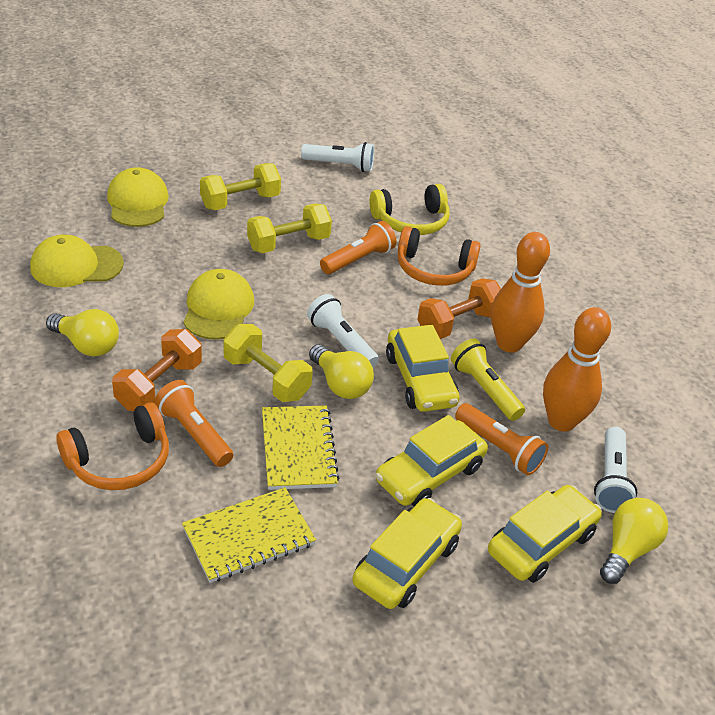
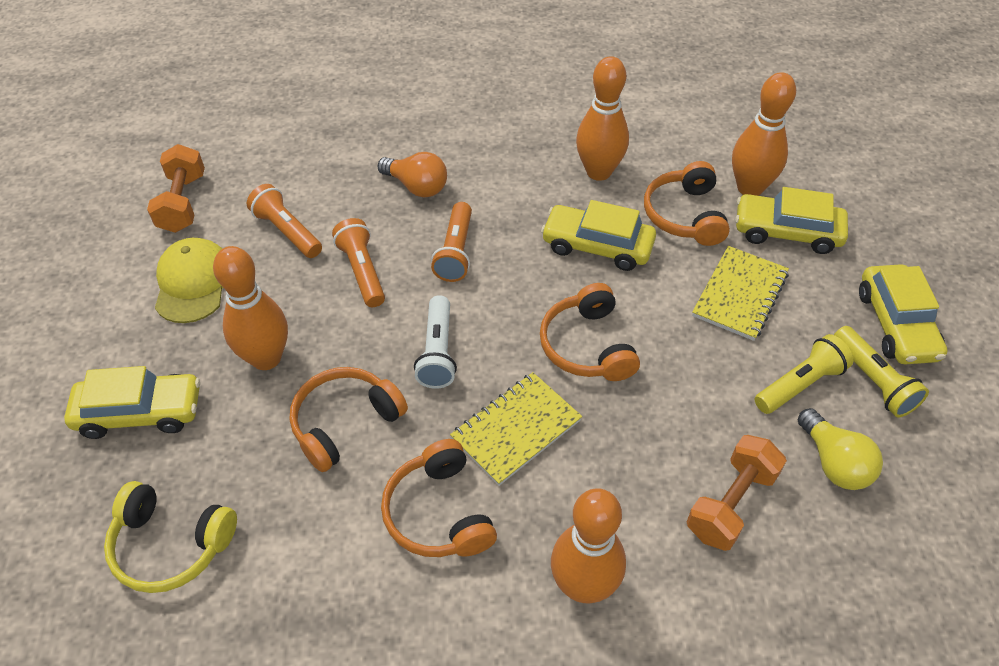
orange bowling pin: 2 -> 4
orange headphones: 2 -> 4
orange light bulb: 0 -> 1
white flashlight: 3 -> 1
yellow cap: 3 -> 1
yellow dumbbell: 3 -> 0
yellow flashlight: 1 -> 2
yellow light bulb: 3 -> 1

